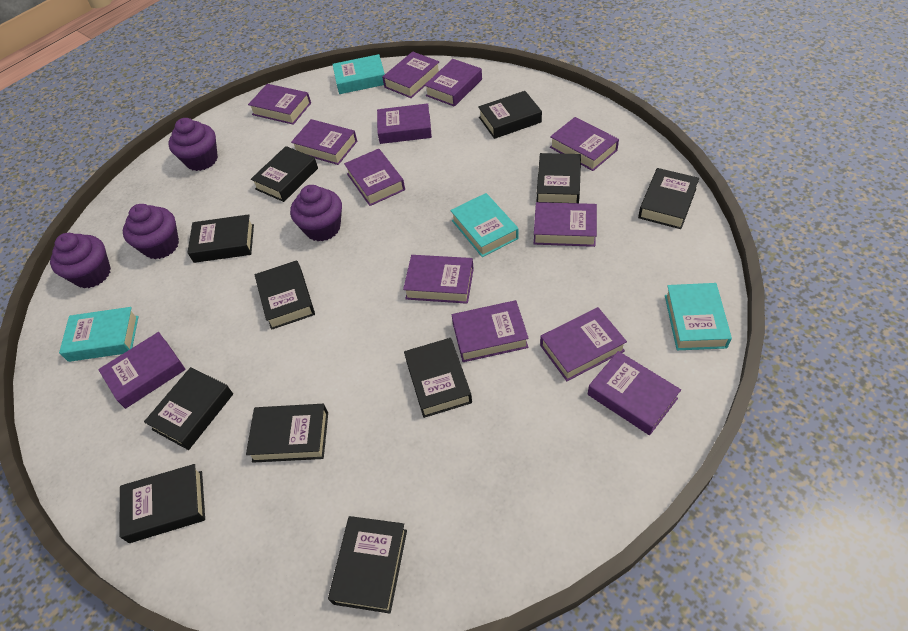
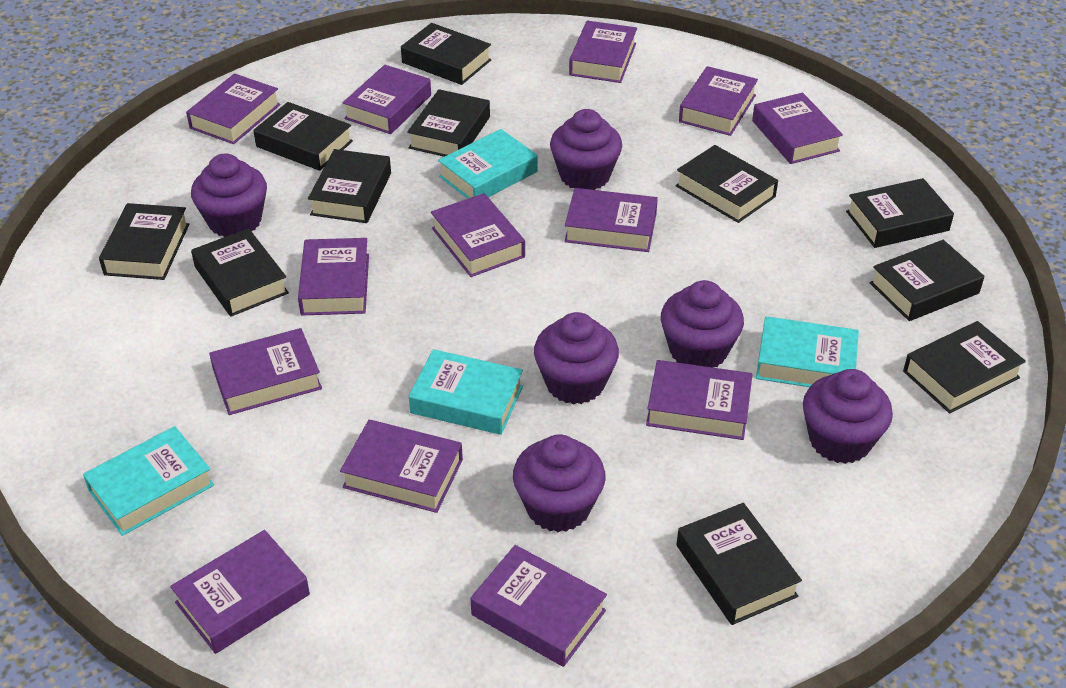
purple cupcake: 4 -> 6

